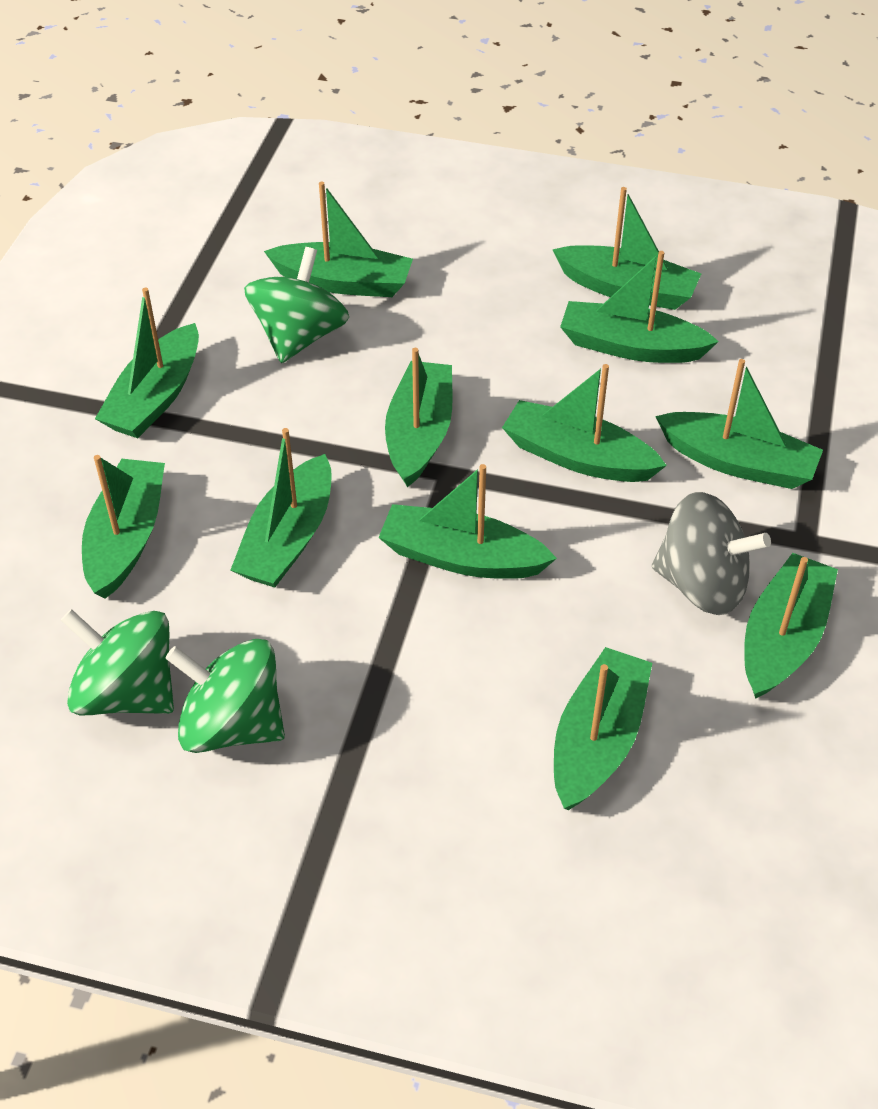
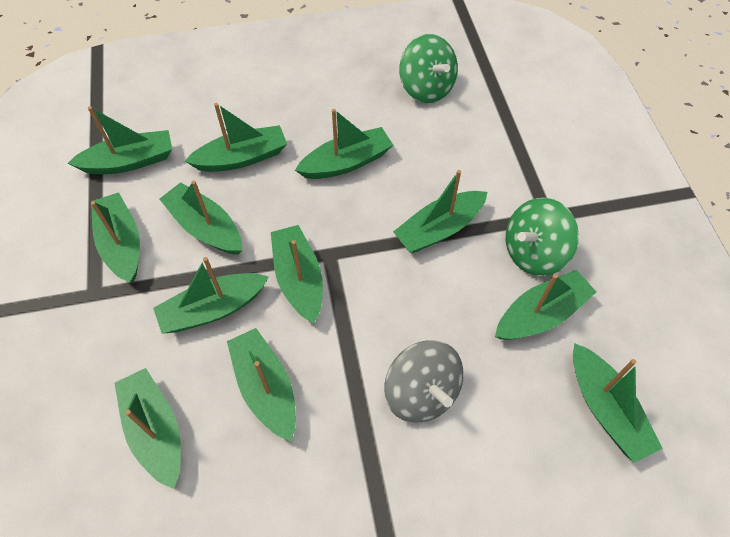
green spinning top: 3 -> 2

